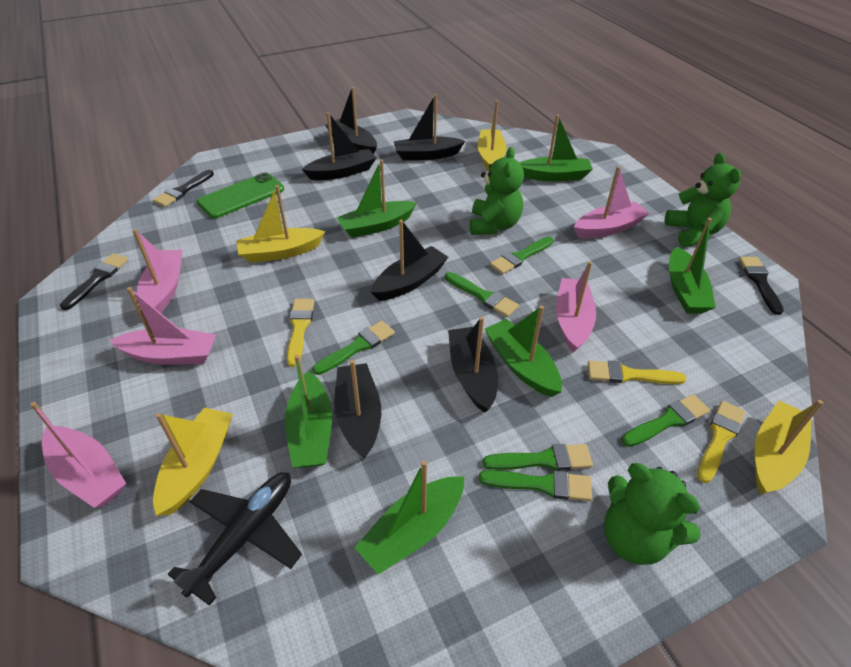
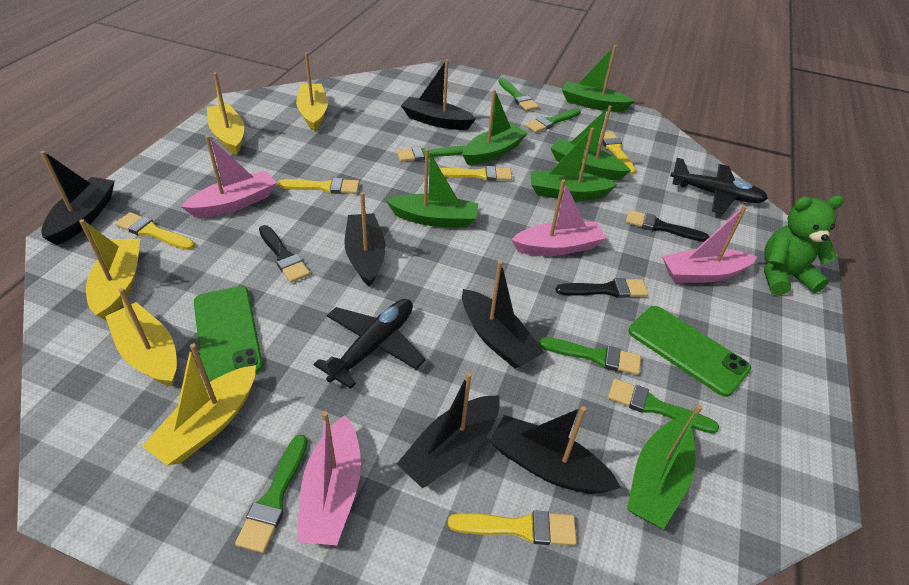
black plane: 1 -> 2
green phone: 1 -> 2
green teddy bear: 3 -> 1
pink boat: 5 -> 4
yellow boat: 4 -> 5
yellow brush: 3 -> 5

